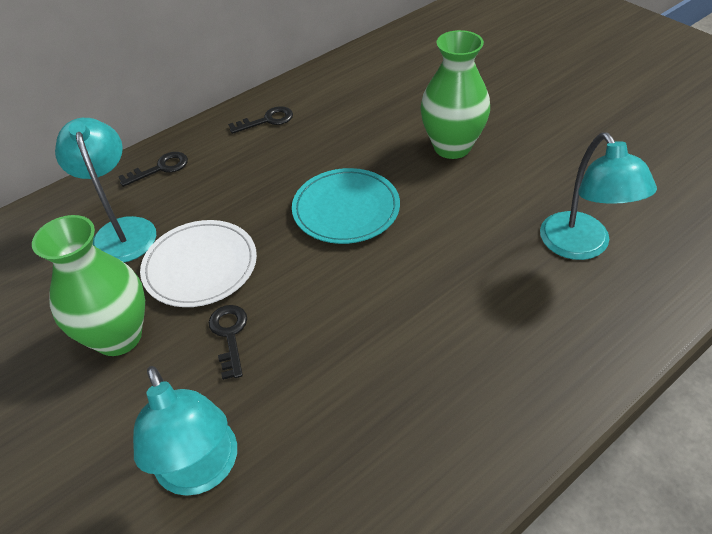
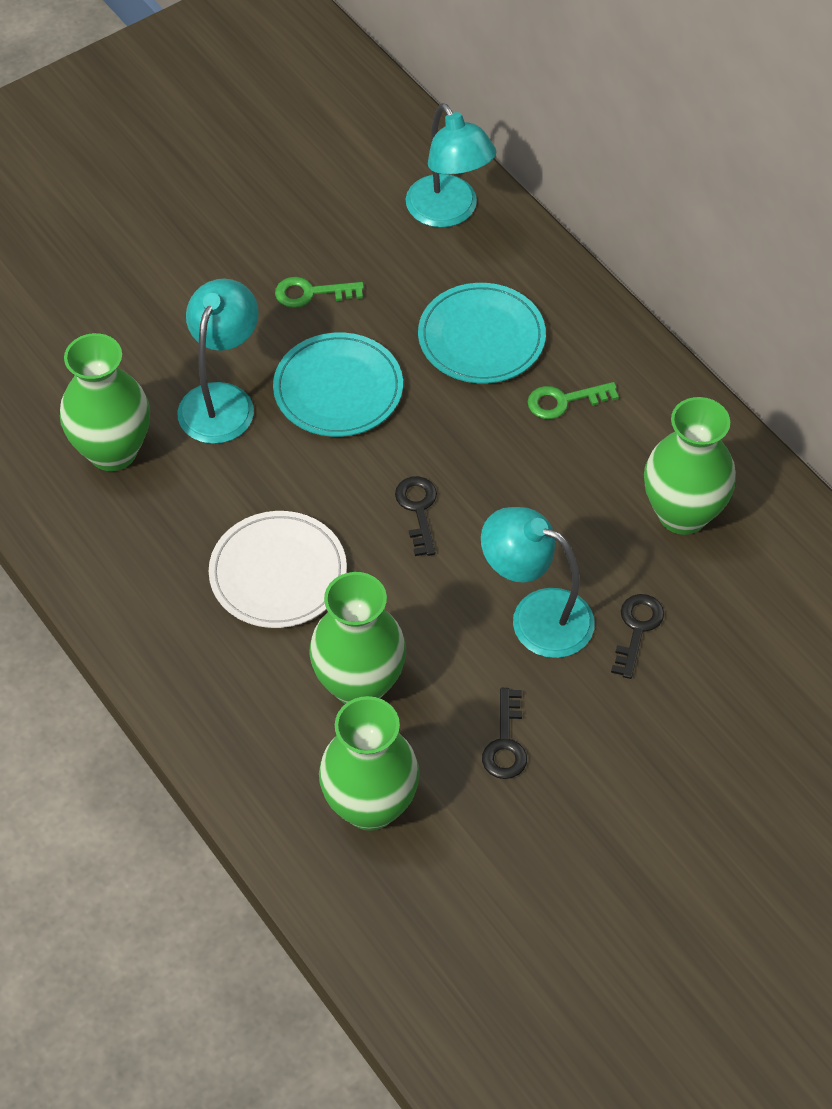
green key: 0 -> 2
green vase: 2 -> 4
turquoise plate: 1 -> 2

